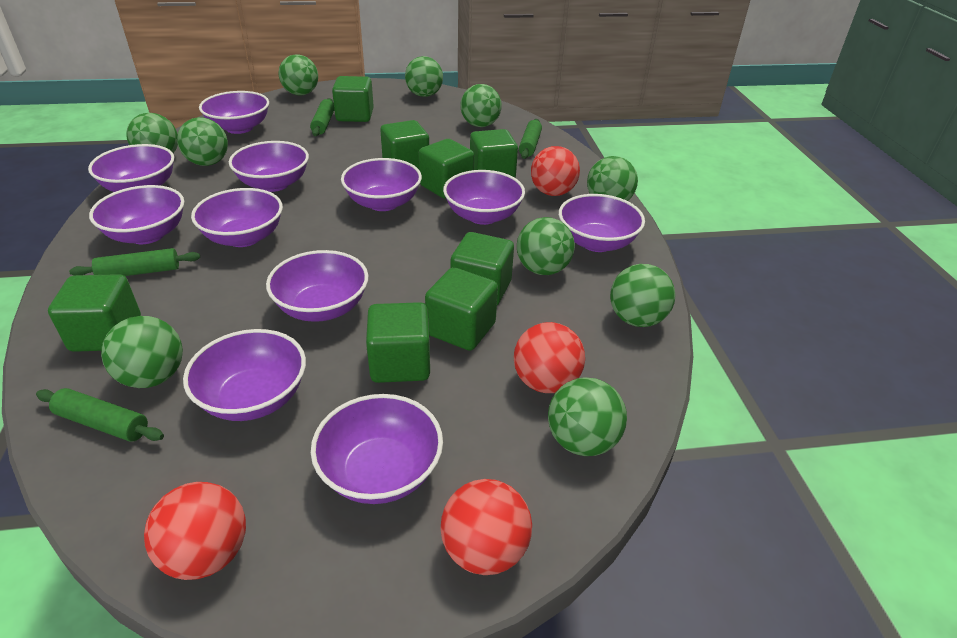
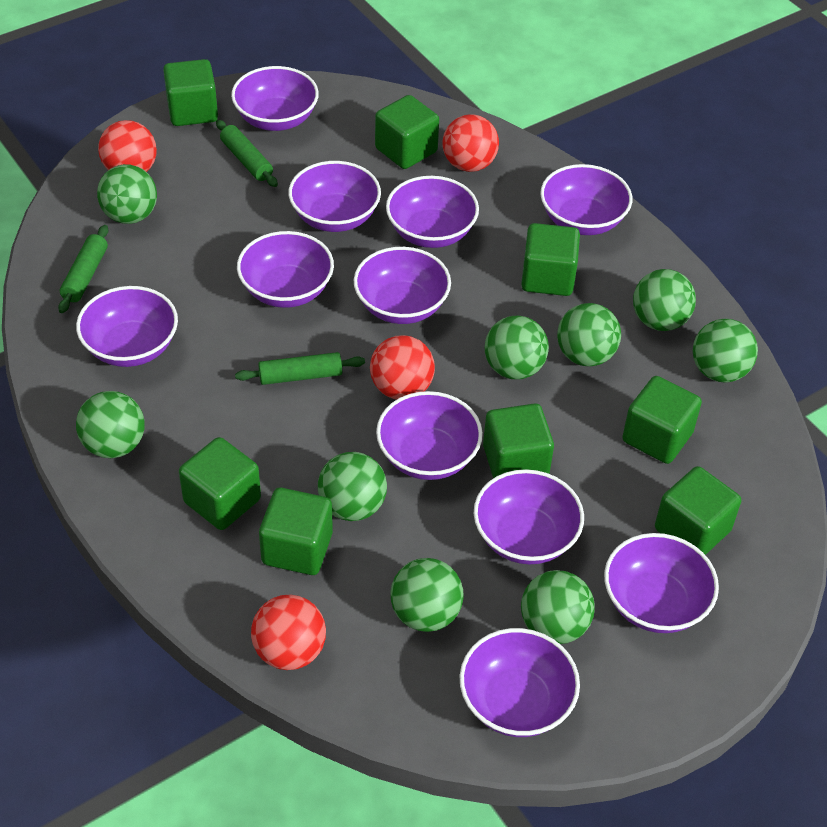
green ball: 10 -> 9
green rolling pin: 4 -> 3

